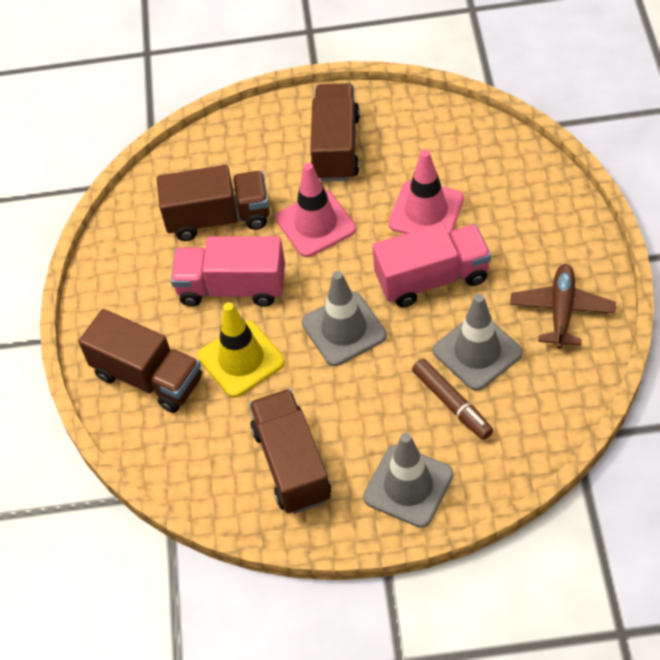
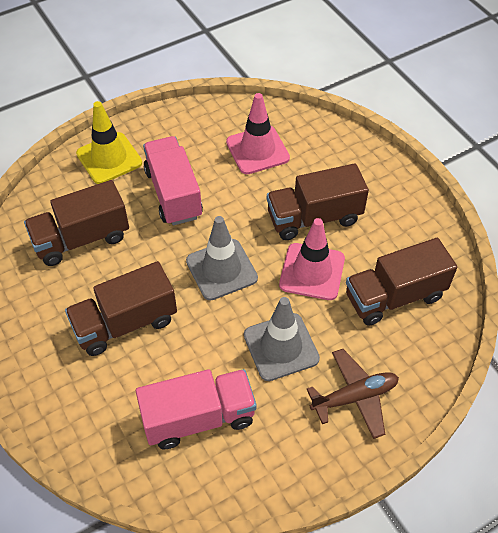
brown marker: 1 -> 0
grey traffic cone: 3 -> 2

